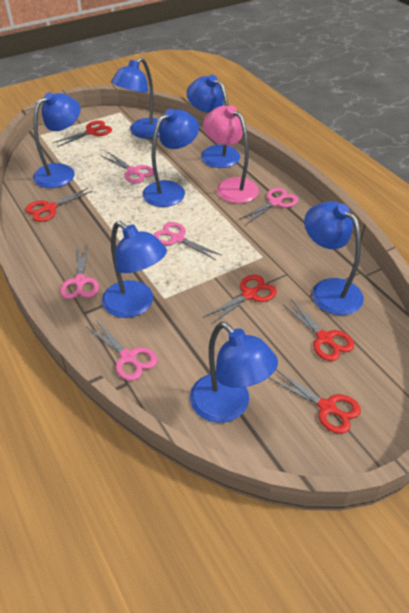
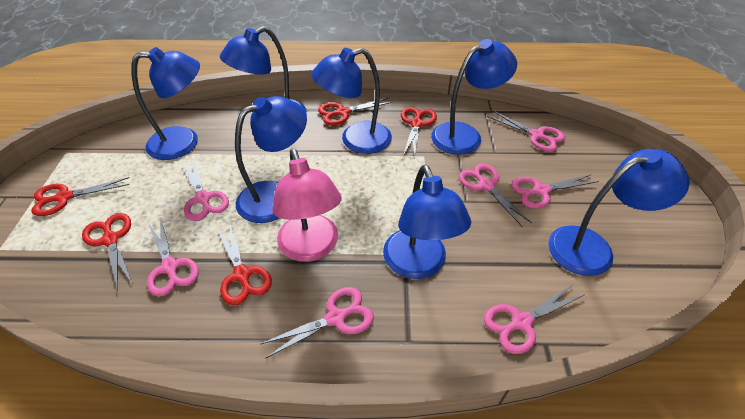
pink scissors: 5 -> 7

